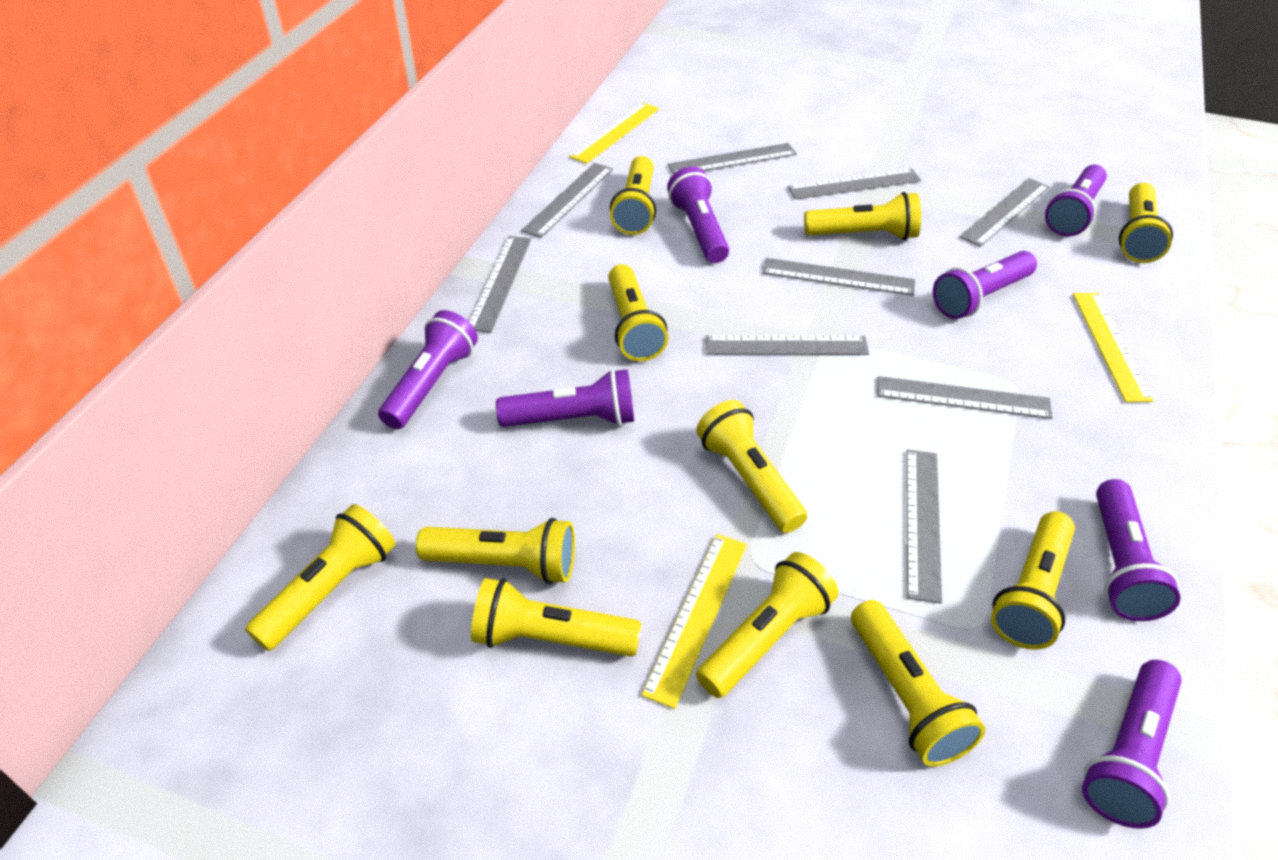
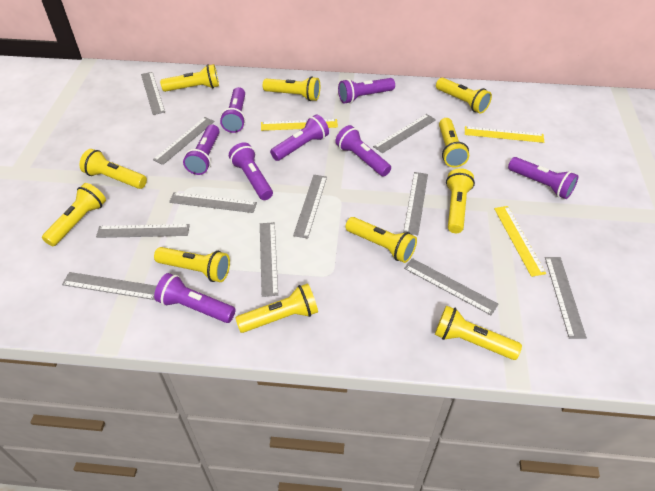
grey ruler: 9 -> 11
purple flashlight: 7 -> 8

